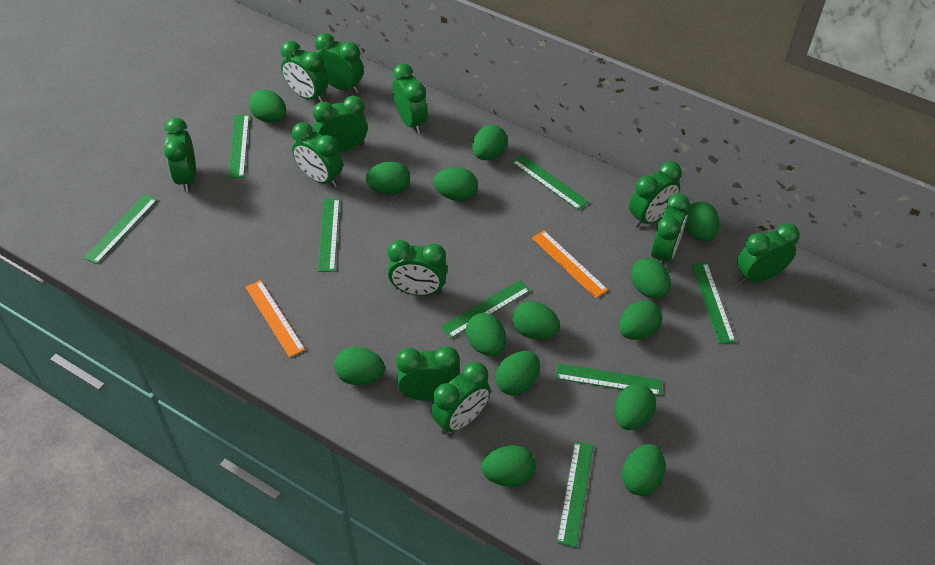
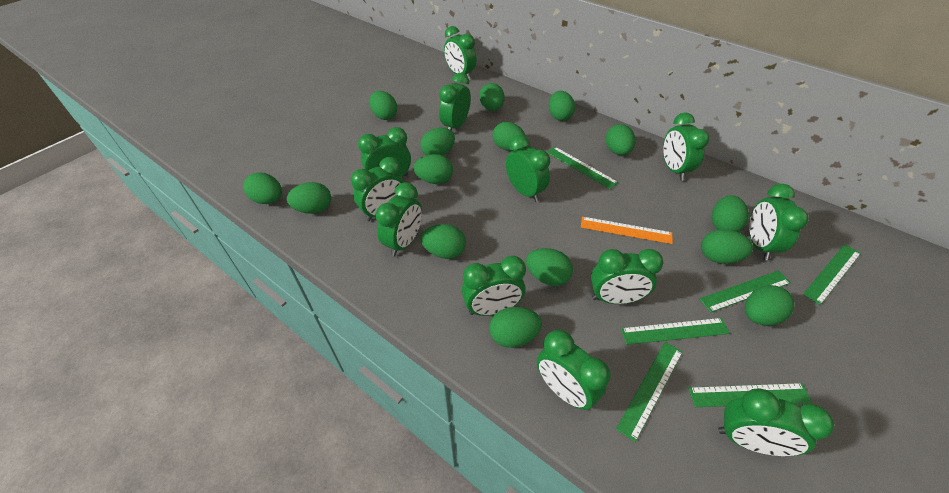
green egg: 14 -> 15
green ruler: 8 -> 6
orange ruler: 2 -> 1

